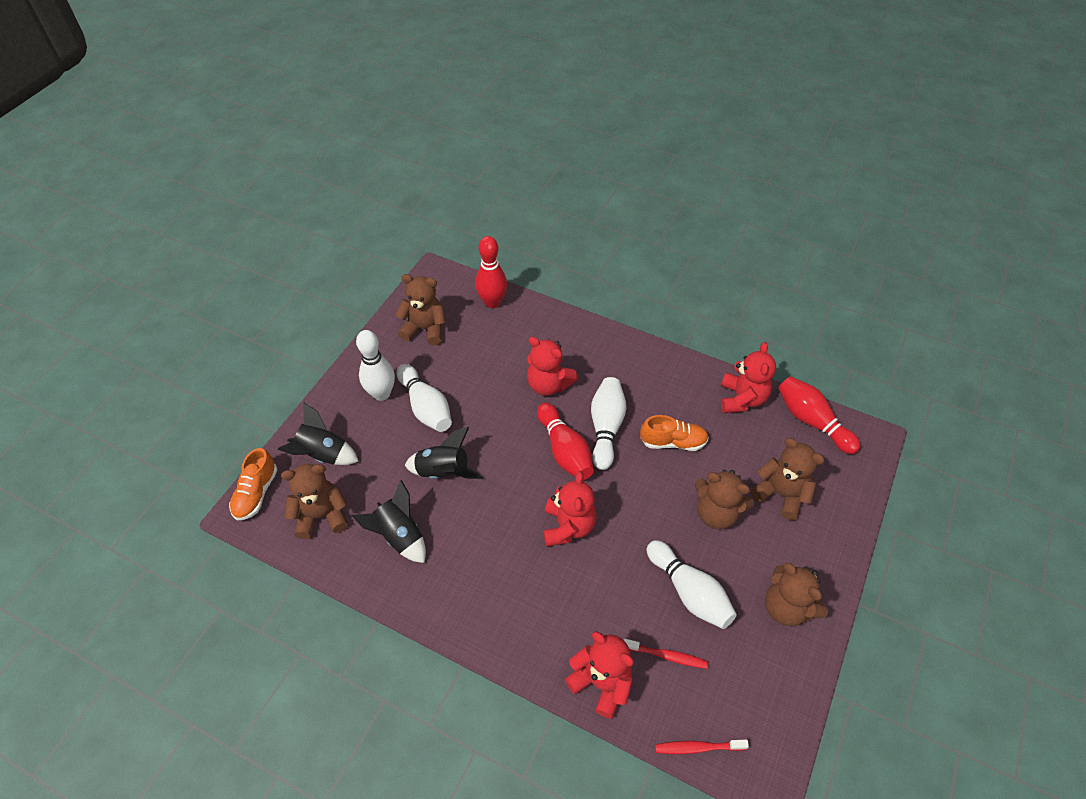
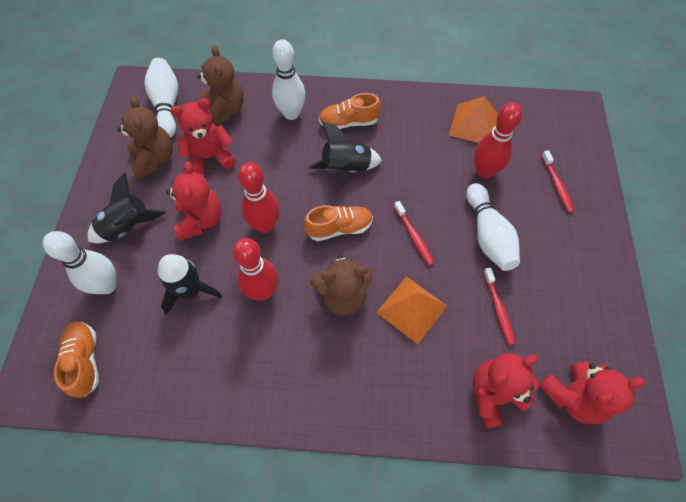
brown teddy bear: 5 -> 3
orange pyramid: 0 -> 2
orange shoe: 2 -> 3
red toothbrush: 2 -> 3

